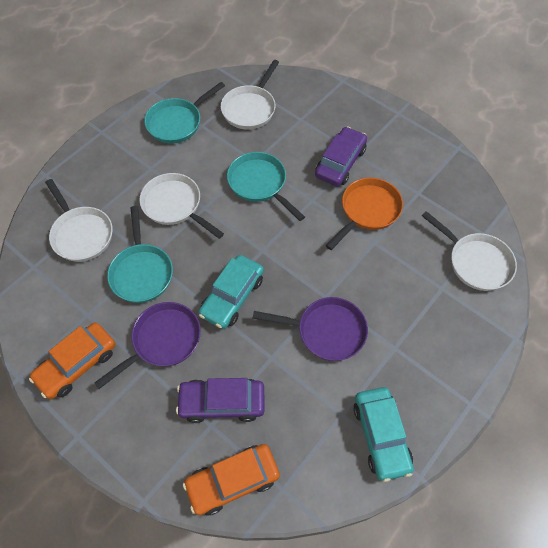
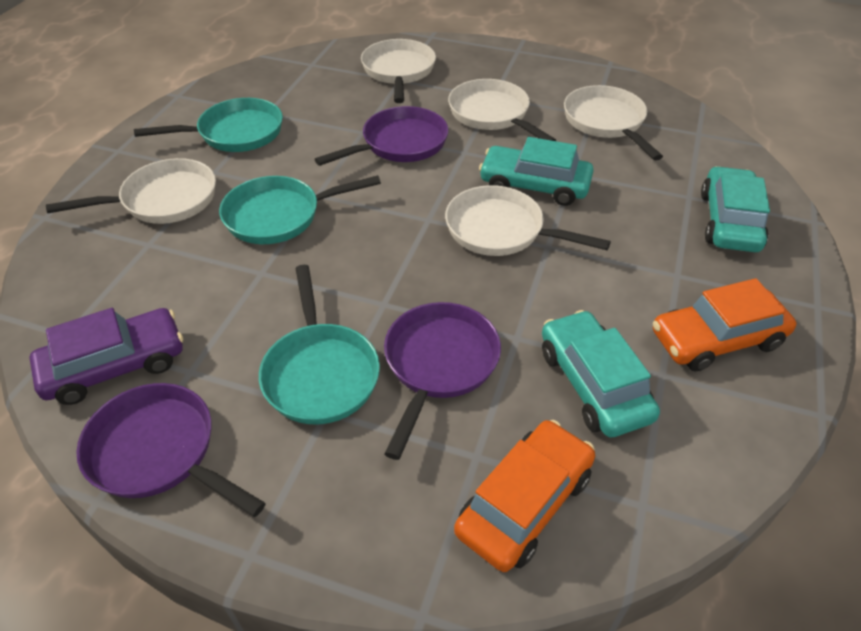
orange pan: 1 -> 0
purple car: 2 -> 1
purple pan: 2 -> 3
turquoise car: 2 -> 3
white pan: 4 -> 5

